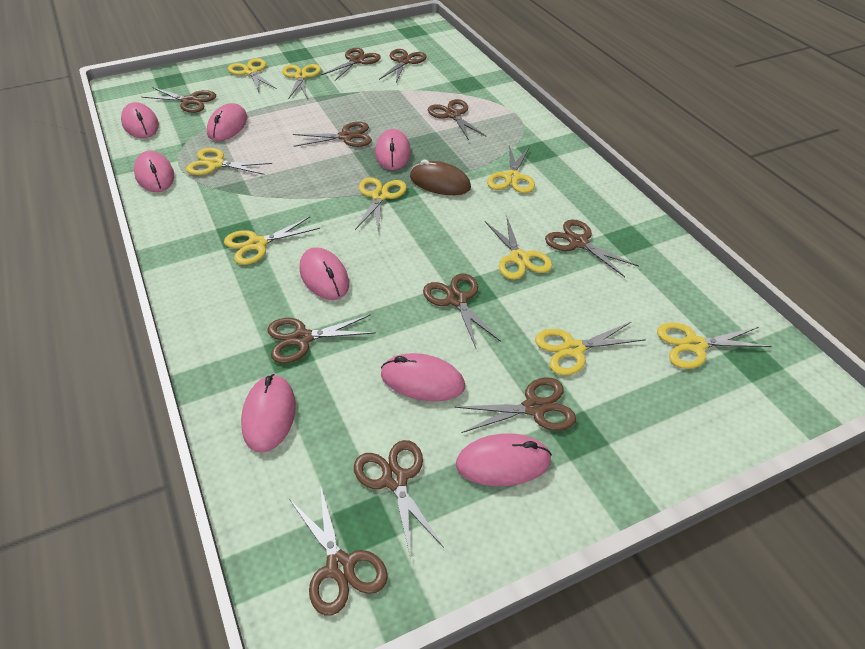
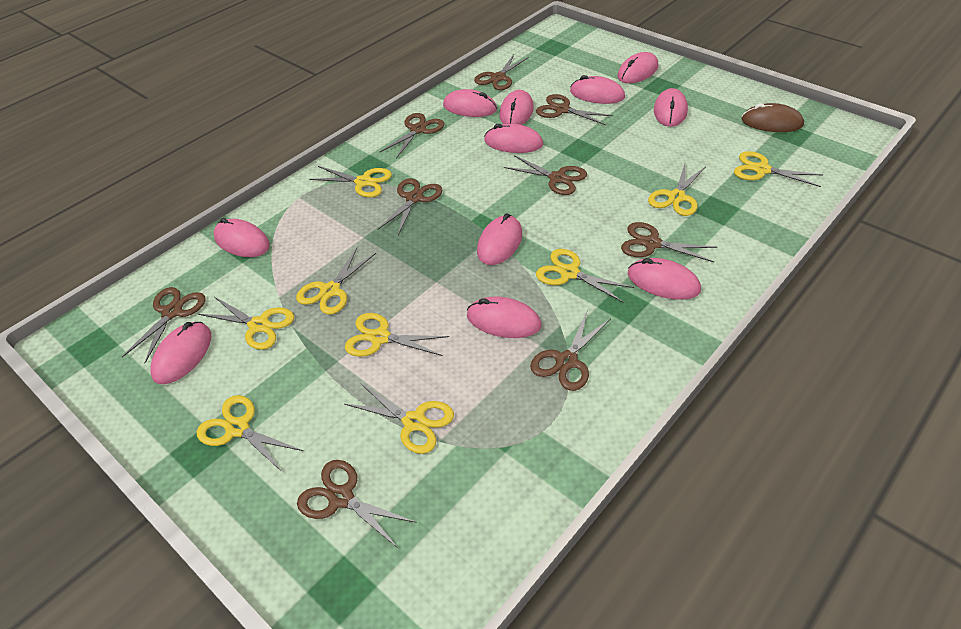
brown scissors: 11 -> 9
pink mouse: 8 -> 11

